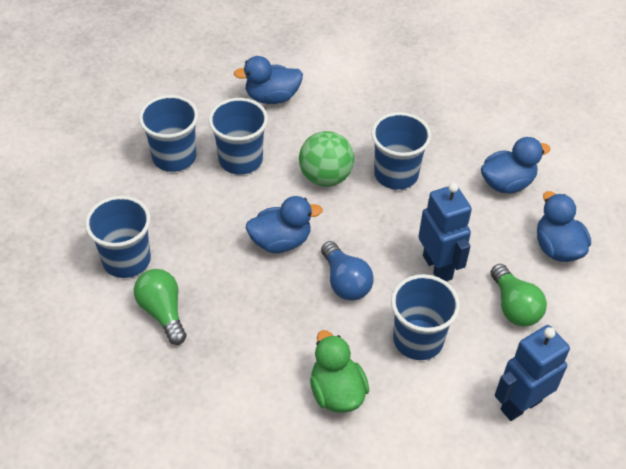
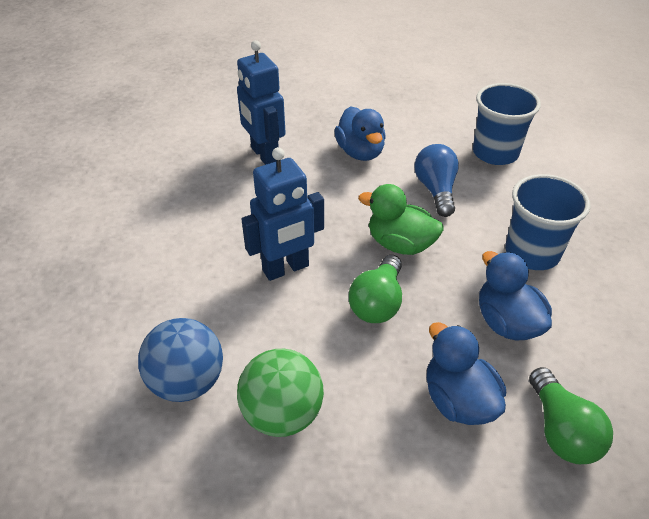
blue ball: 0 -> 1
blue cup: 5 -> 2
blue duck: 4 -> 3

